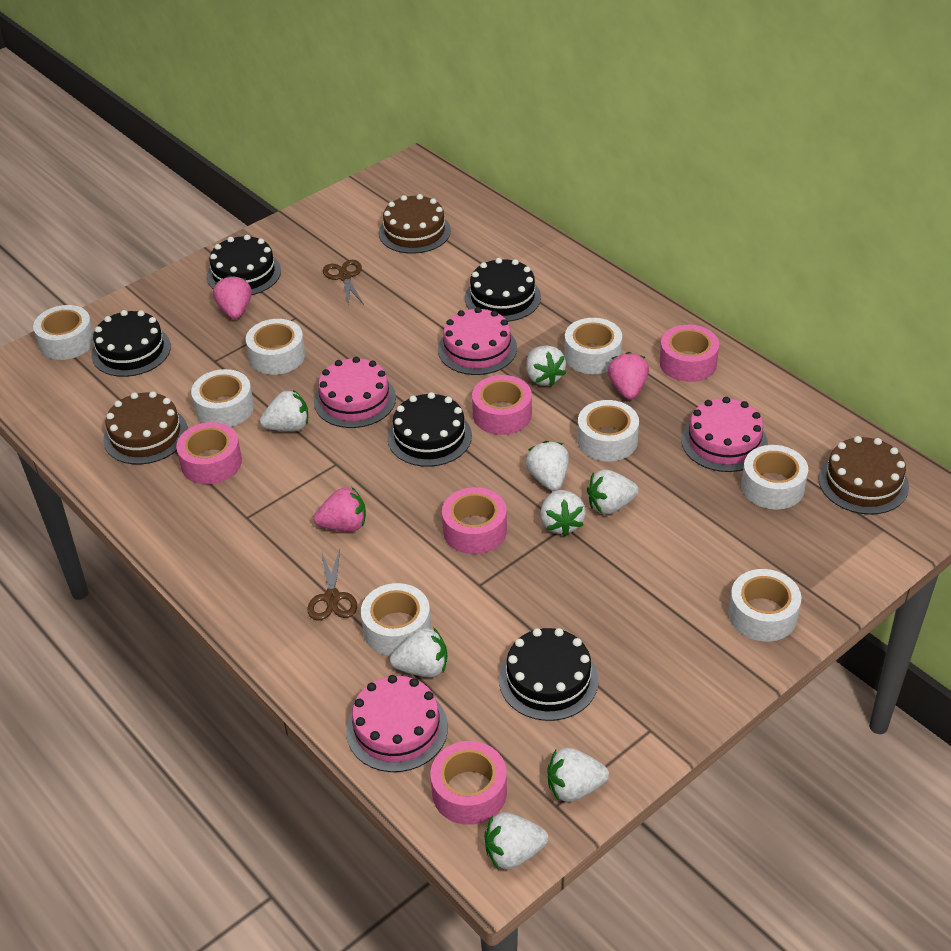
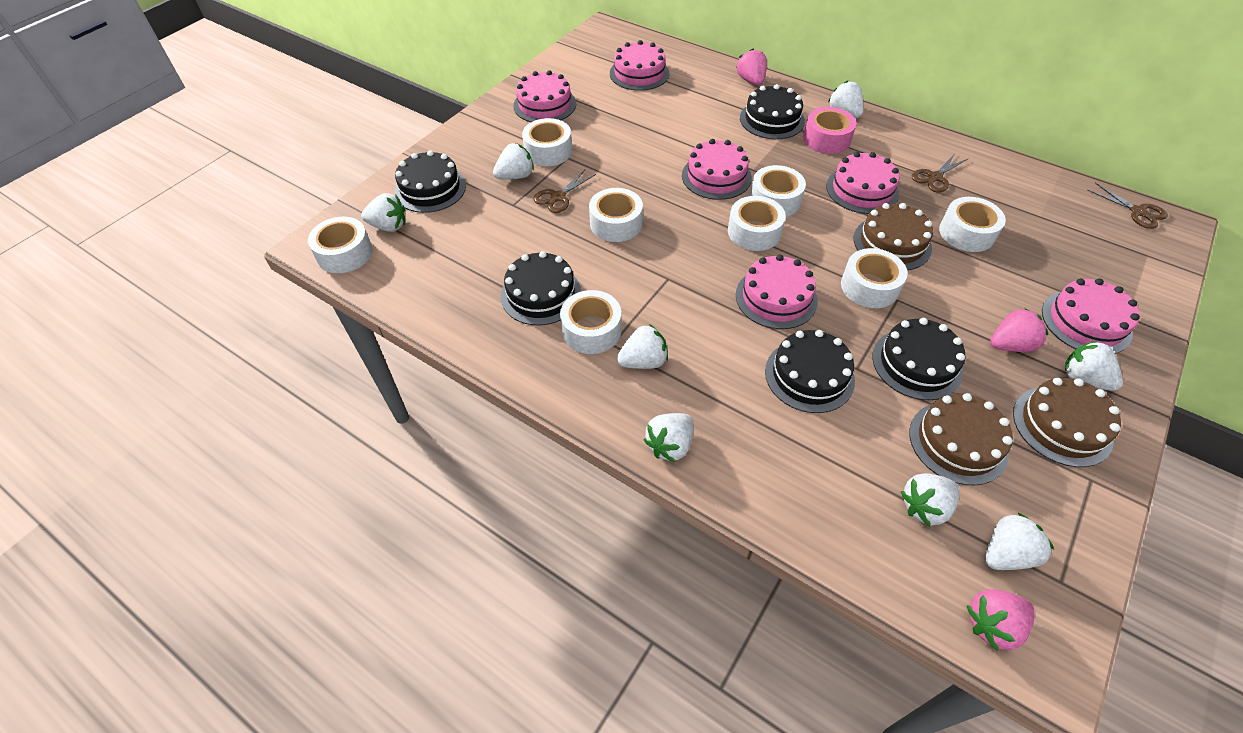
brown scissors: 2 -> 3
pink cake: 4 -> 6
pink tape: 5 -> 1

